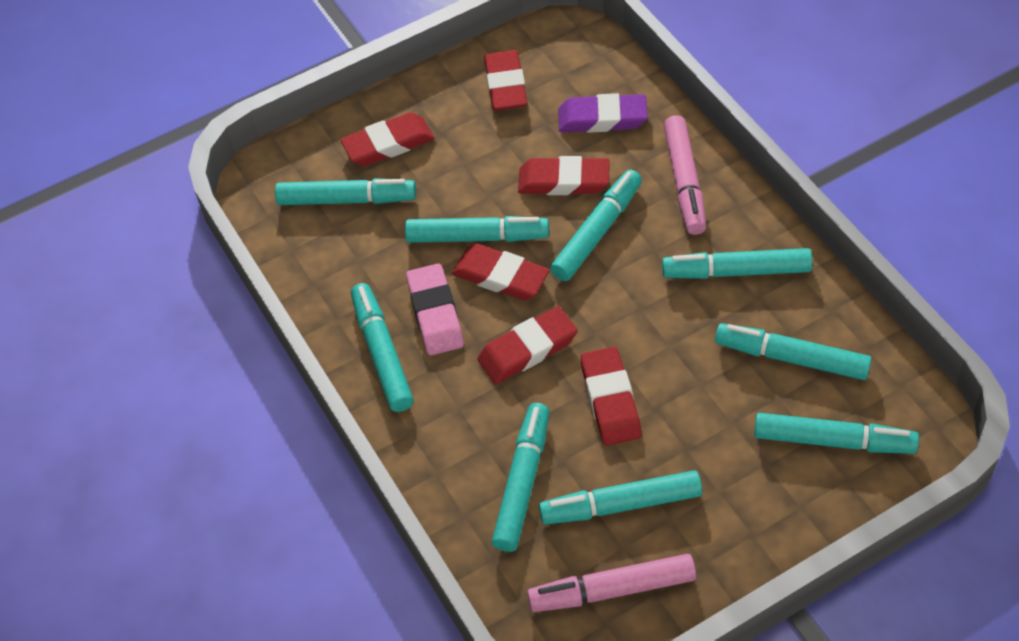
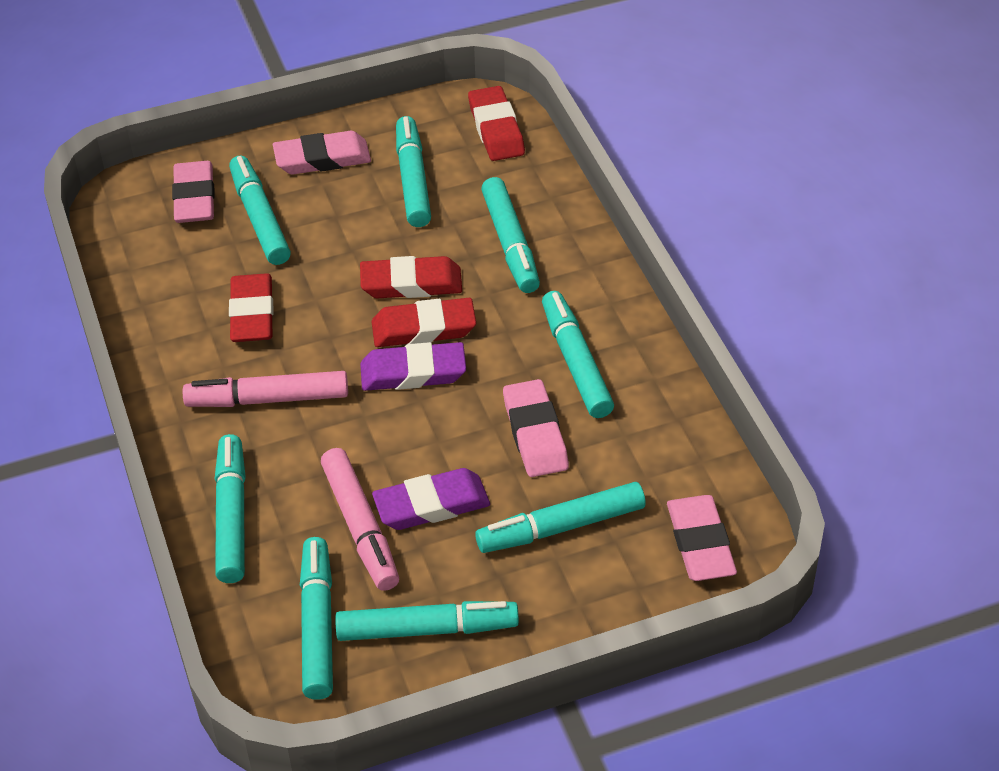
pink eraser: 1 -> 4
purple eraser: 1 -> 2
red eraser: 6 -> 4
turquoise marker: 9 -> 8

